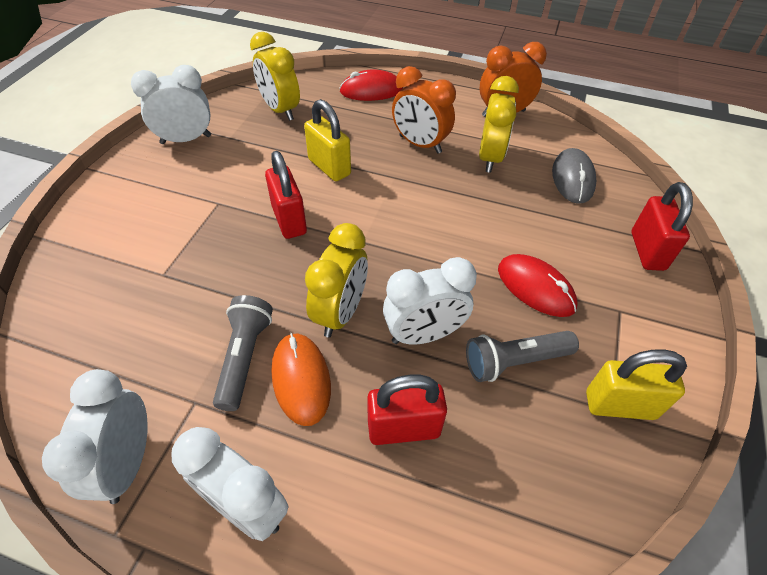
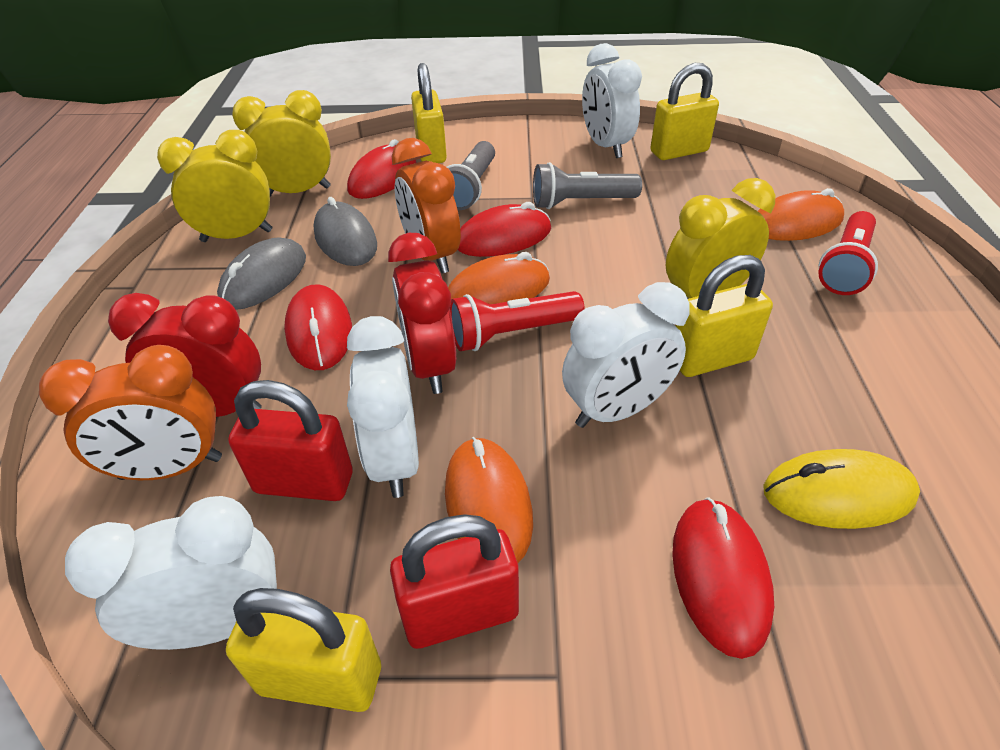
grey mouse: 1 -> 2
orange mouse: 1 -> 3
red clock: 0 -> 2
red flashlight: 0 -> 2
red mouse: 2 -> 4
red padlock: 3 -> 2
yellow mouse: 0 -> 1
yellow padlock: 2 -> 4

